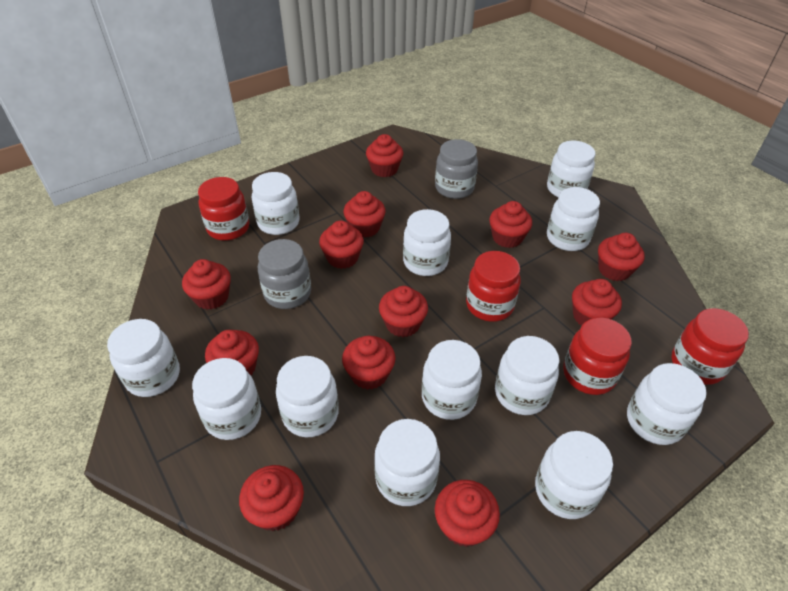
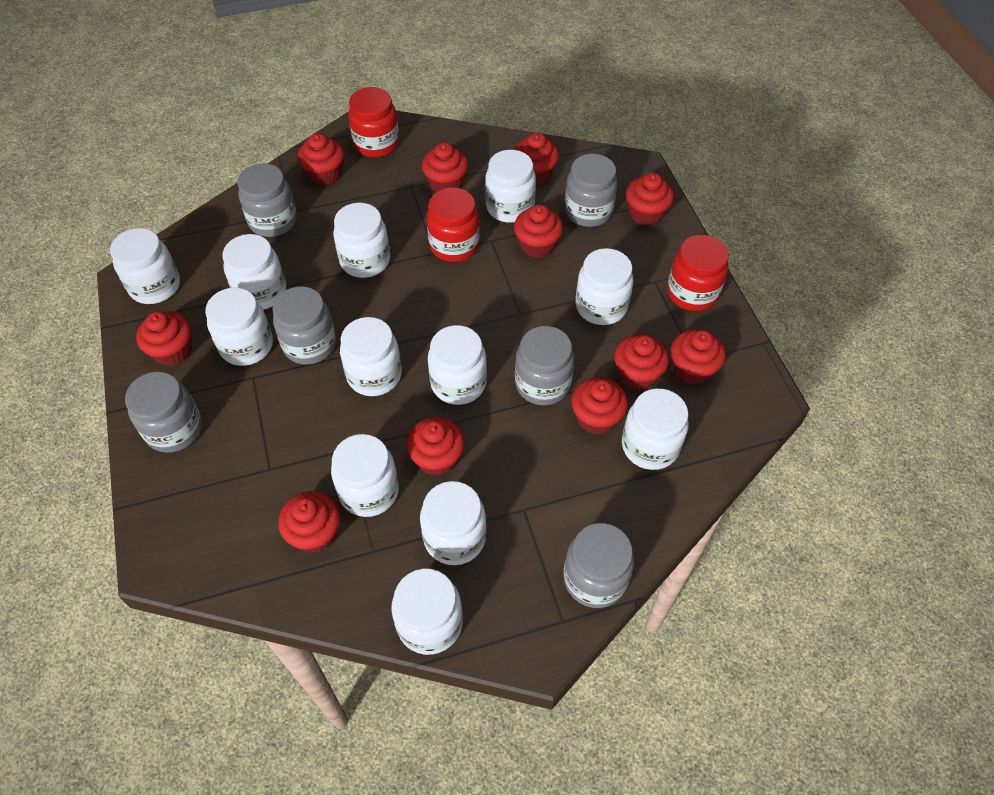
grey jar: 2 -> 6
red cupcake: 12 -> 11
red jar: 4 -> 3

